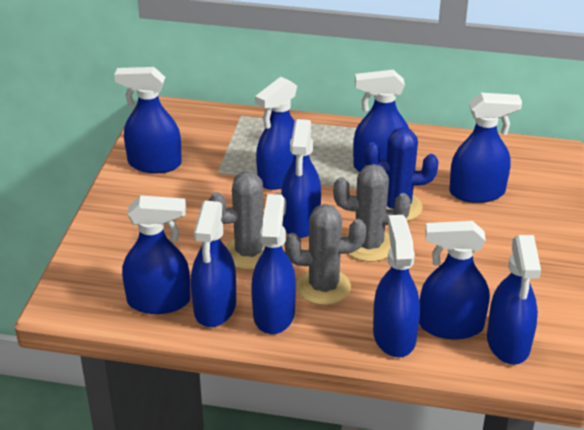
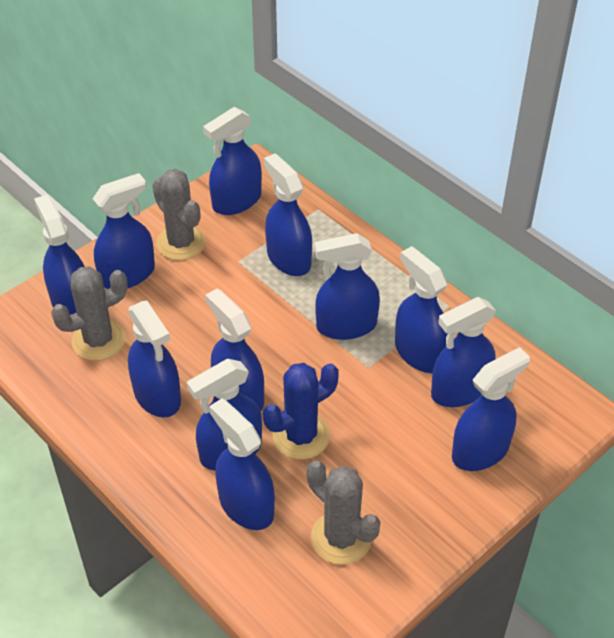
blue spray bottle: 11 -> 12

